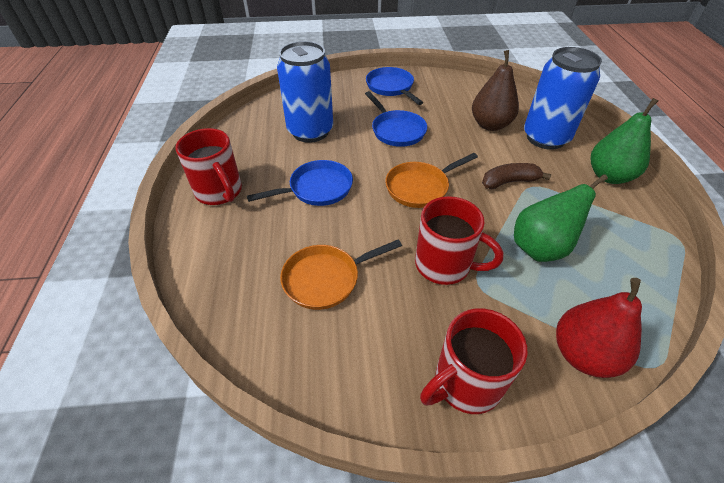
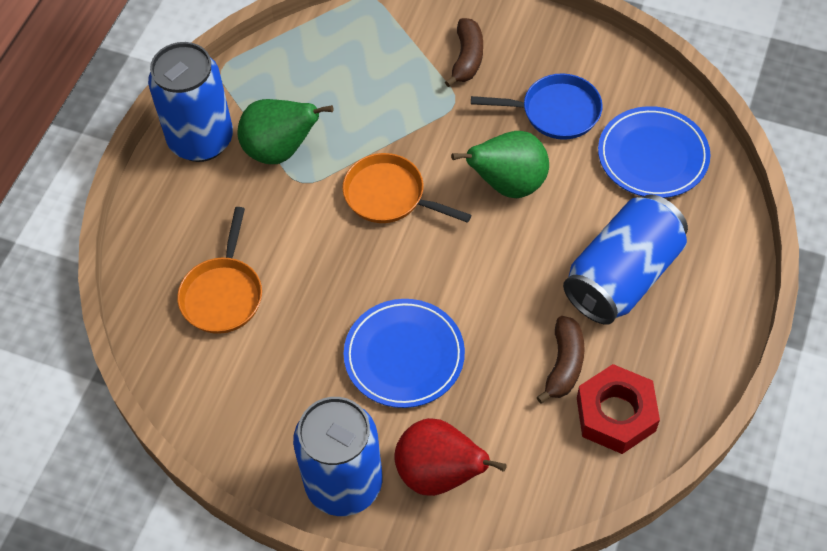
blue can: 2 -> 3
blue pan: 3 -> 1
blue plate: 0 -> 2
brown banana: 1 -> 2
brown pear: 1 -> 0
red mug: 3 -> 0
red nut: 0 -> 1

